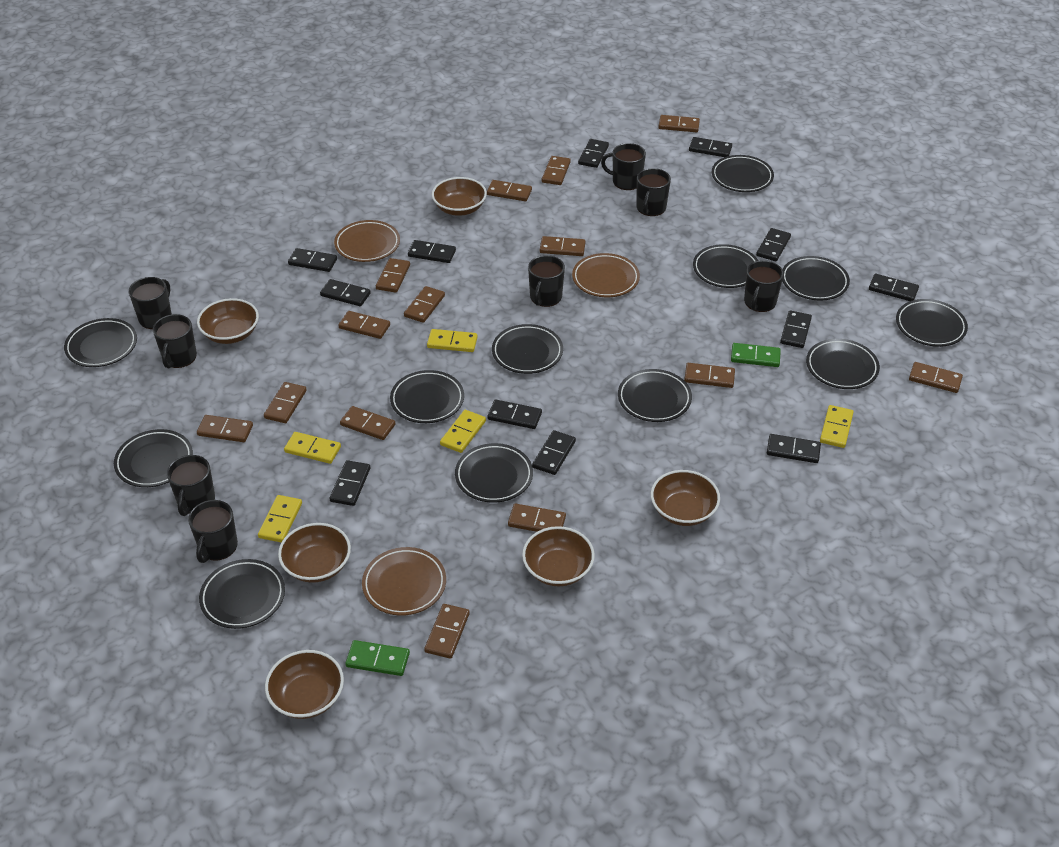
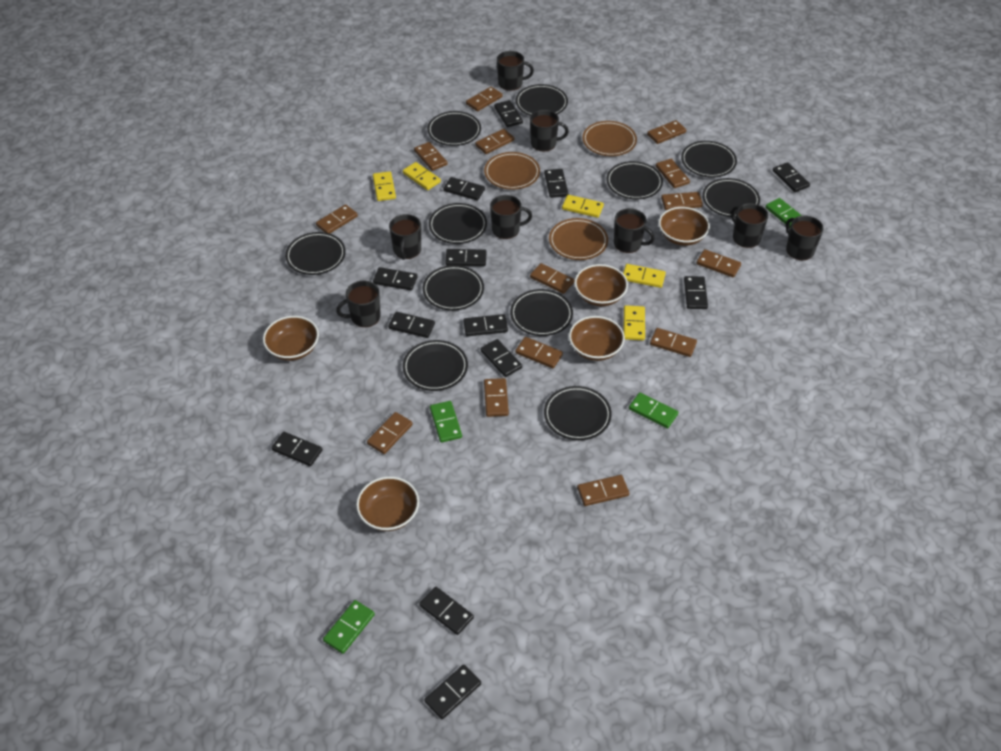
black domino: 12 -> 13
black plate: 12 -> 11
brown bowl: 6 -> 5
green domino: 2 -> 4

